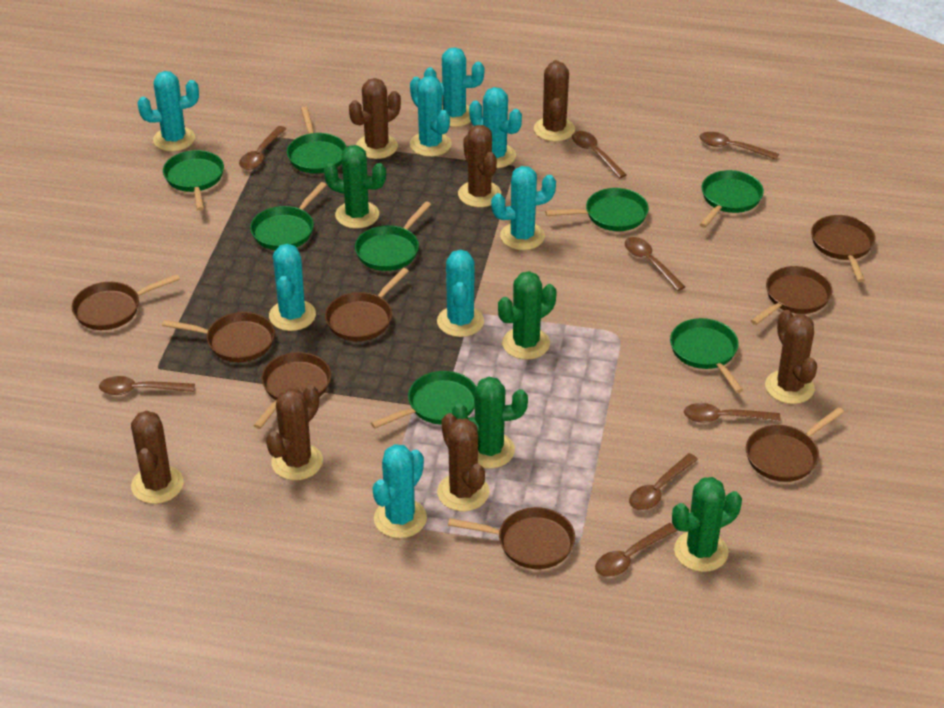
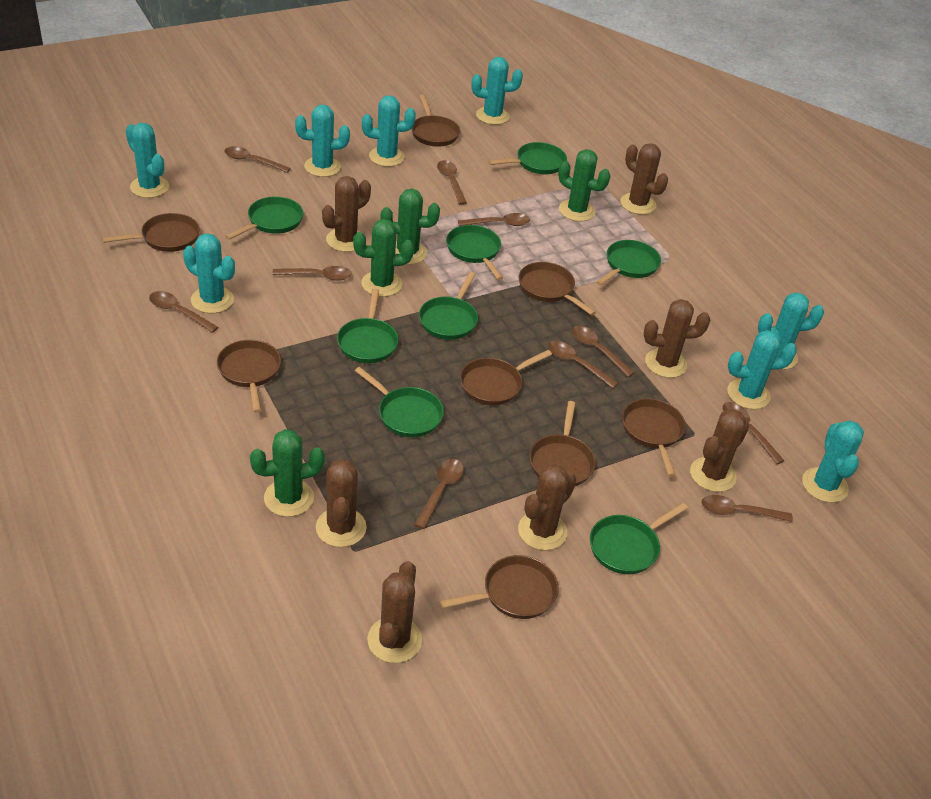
brown spoon: 8 -> 10

